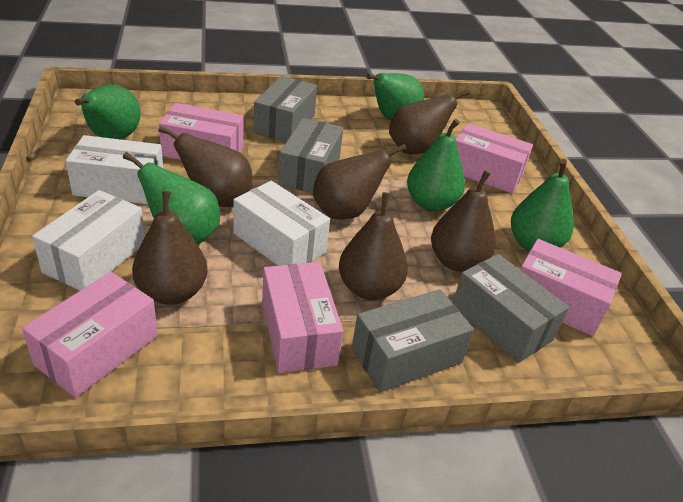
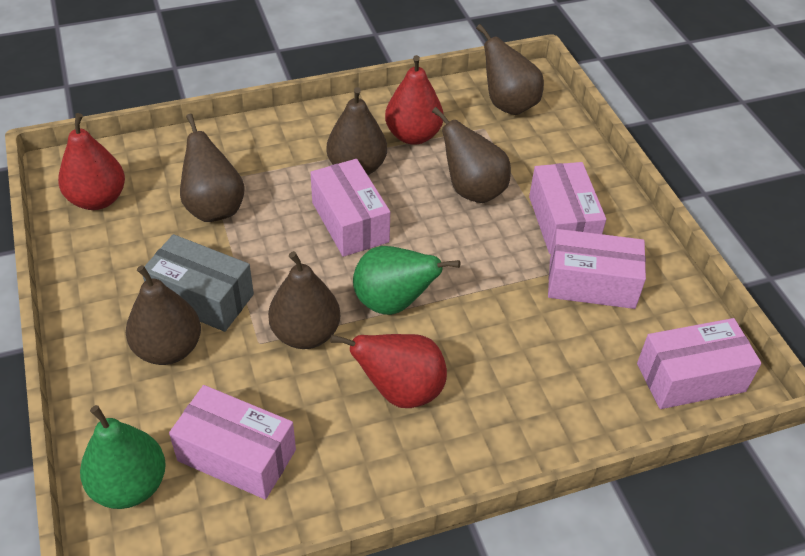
green pear: 5 -> 2
grey box: 4 -> 1
red pear: 0 -> 3
white box: 3 -> 0

